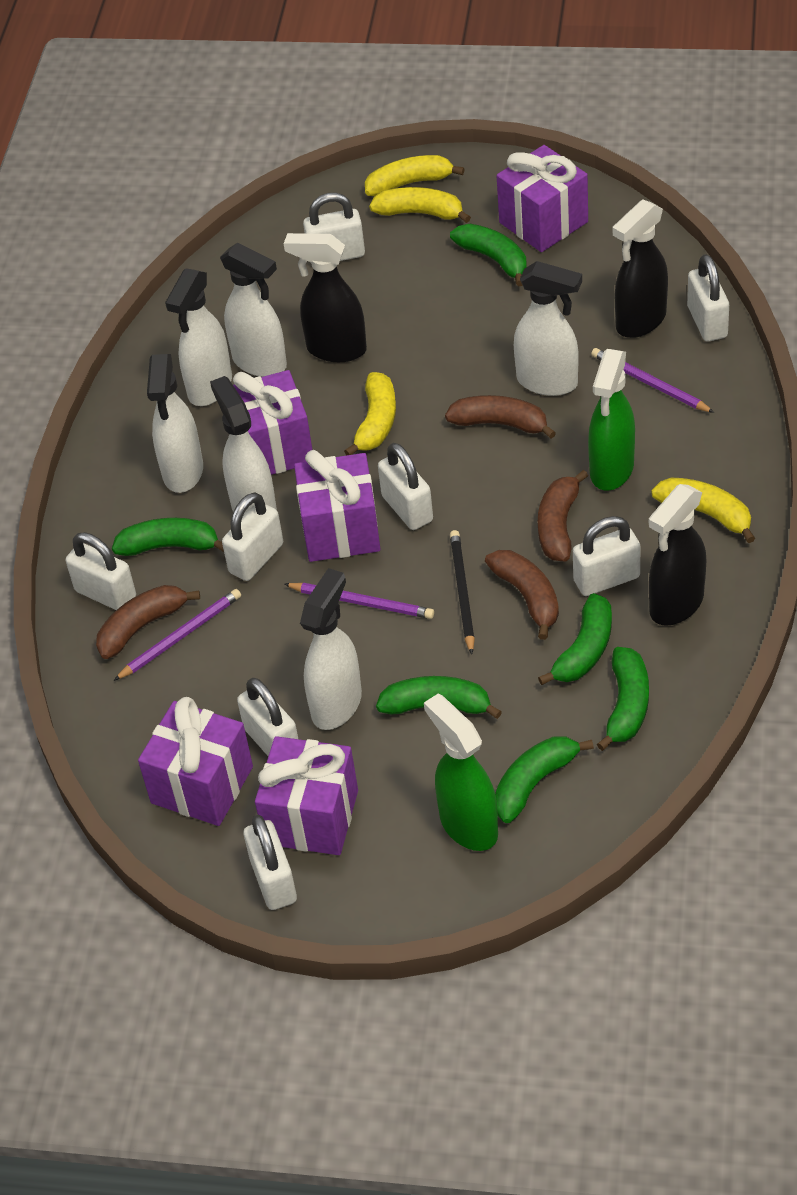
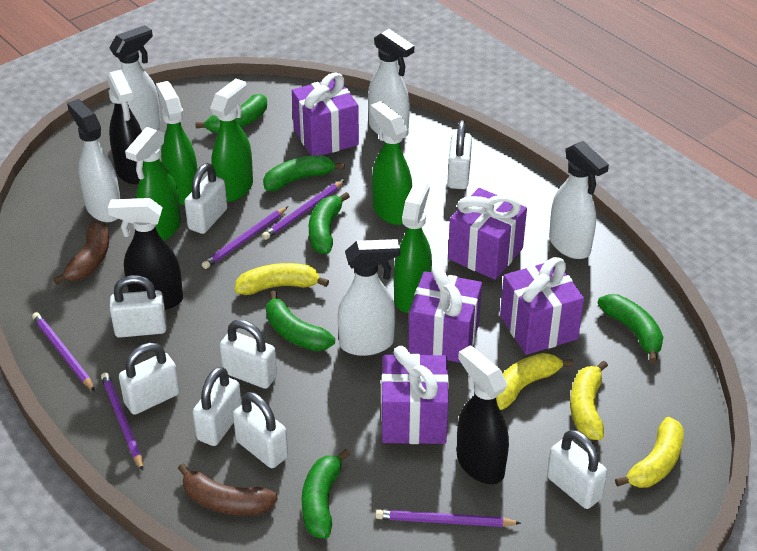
black pencil: 1 -> 0
brown banana: 4 -> 2
green spray bottle: 2 -> 5
purple pencil: 3 -> 5
white spray bottle: 6 -> 5

